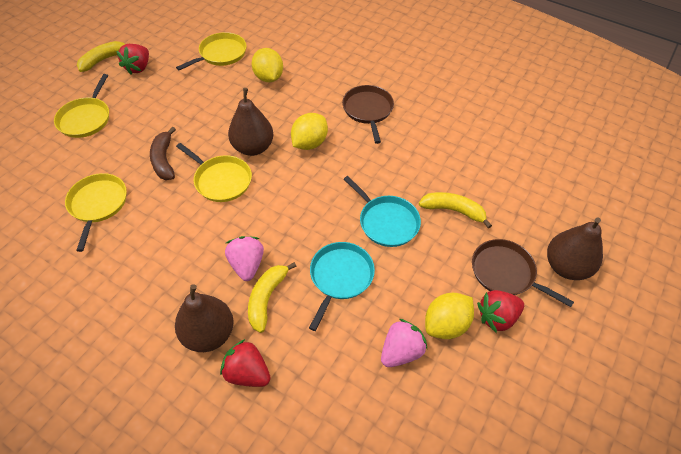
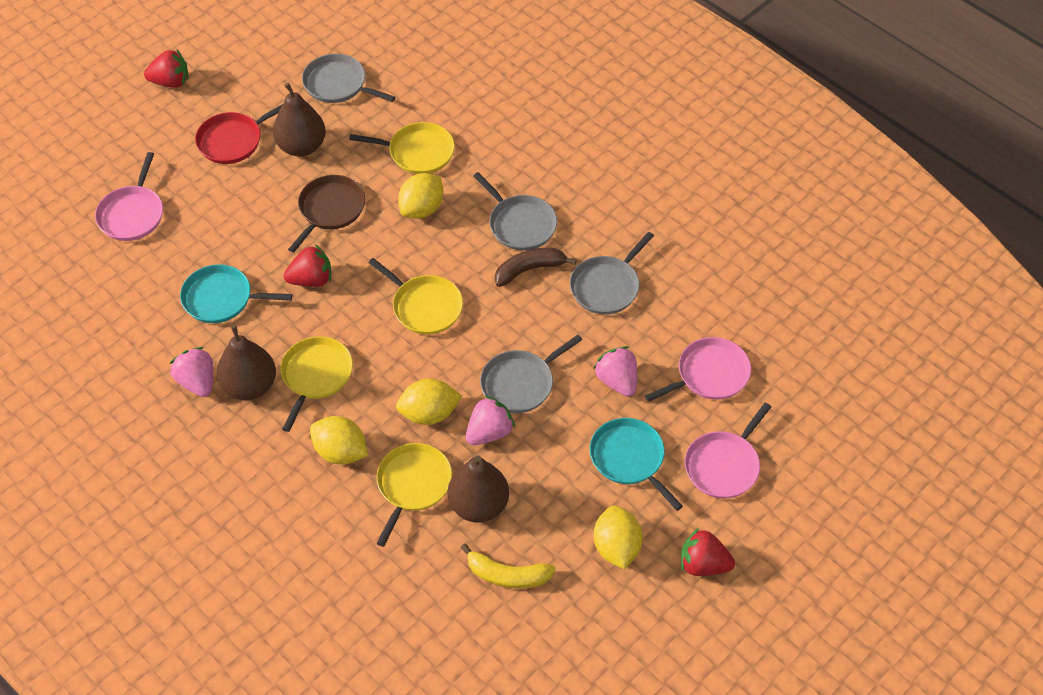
brown pan: 2 -> 1
grey pan: 0 -> 4
pink pan: 0 -> 3
pink strawberry: 2 -> 3
red pan: 0 -> 1
yellow banana: 3 -> 1
yellow lemon: 3 -> 4

